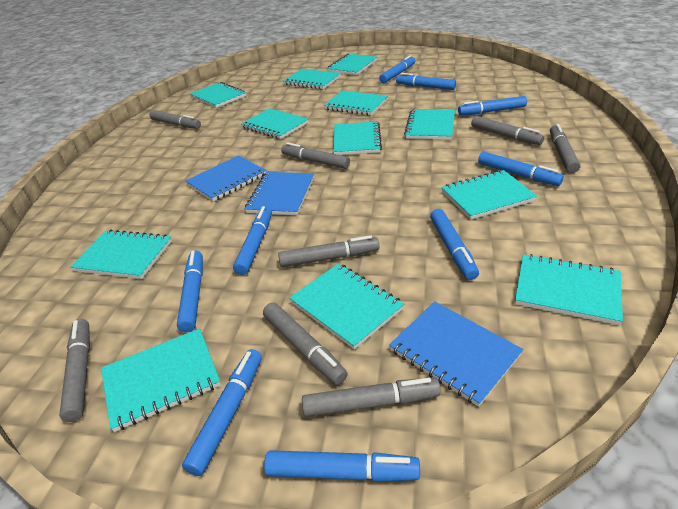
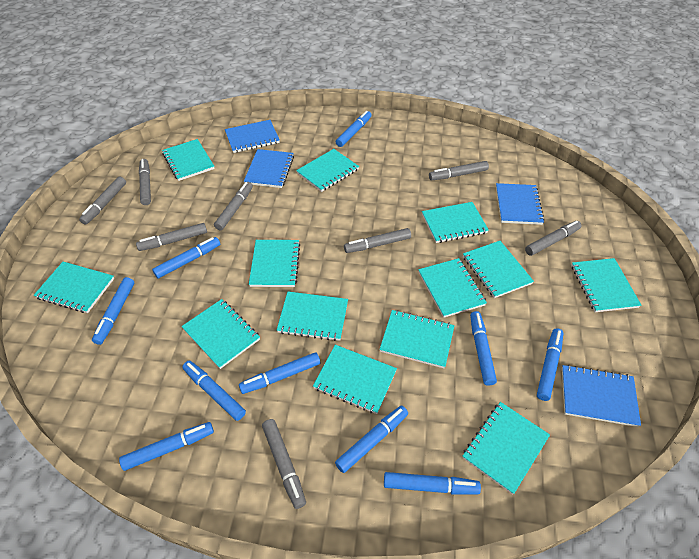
blue marker: 9 -> 10
blue notebook: 3 -> 4
turquoise notebook: 12 -> 13

